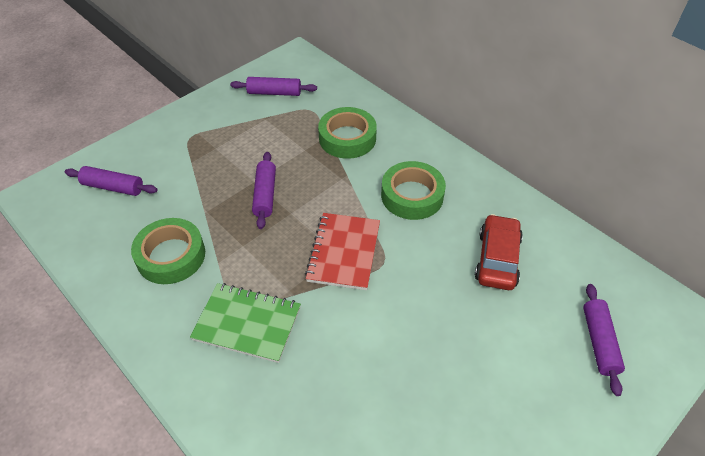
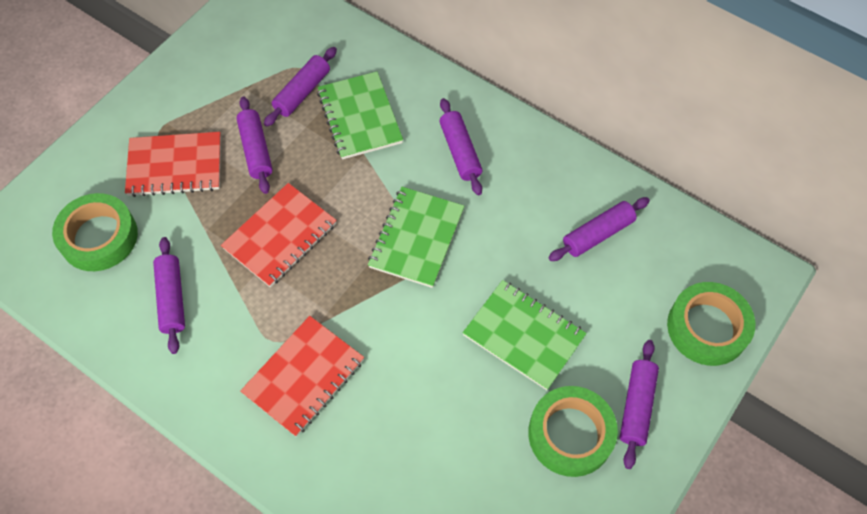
green notebook: 1 -> 3
purple rolling pin: 4 -> 6
red car: 1 -> 0
red notebook: 1 -> 3

